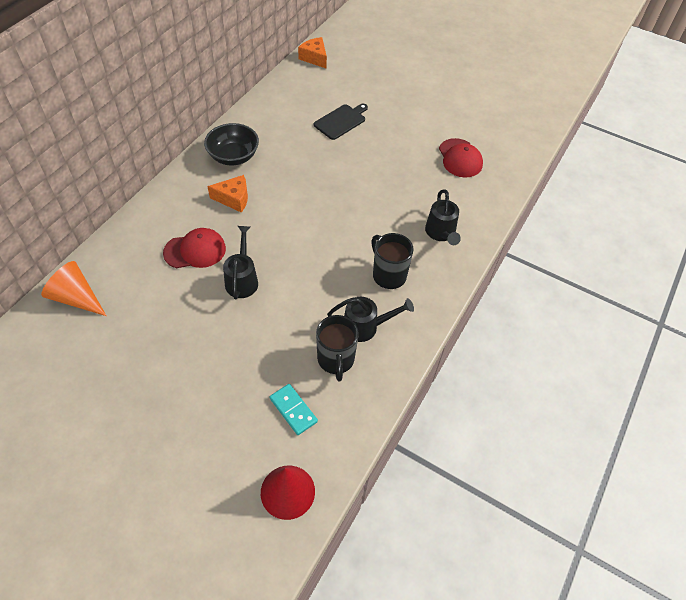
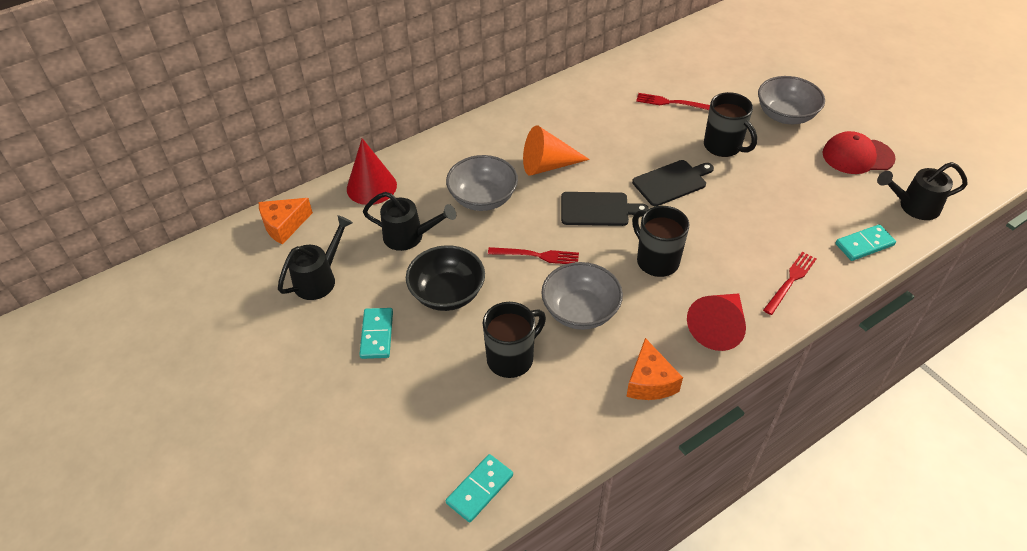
black cutting board: 1 -> 2
black mug: 2 -> 3
grey bowl: 0 -> 3
red cap: 2 -> 1
red cone: 1 -> 2
red fork: 0 -> 3
turquoise domino: 1 -> 3

